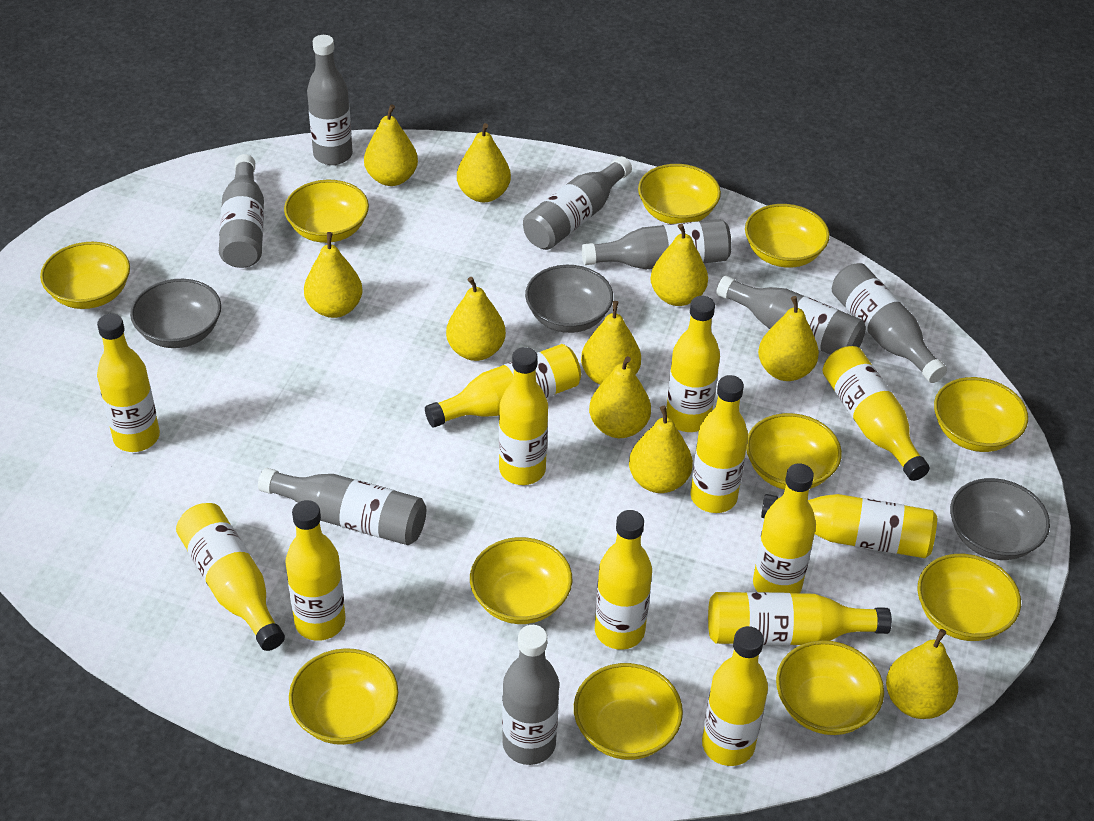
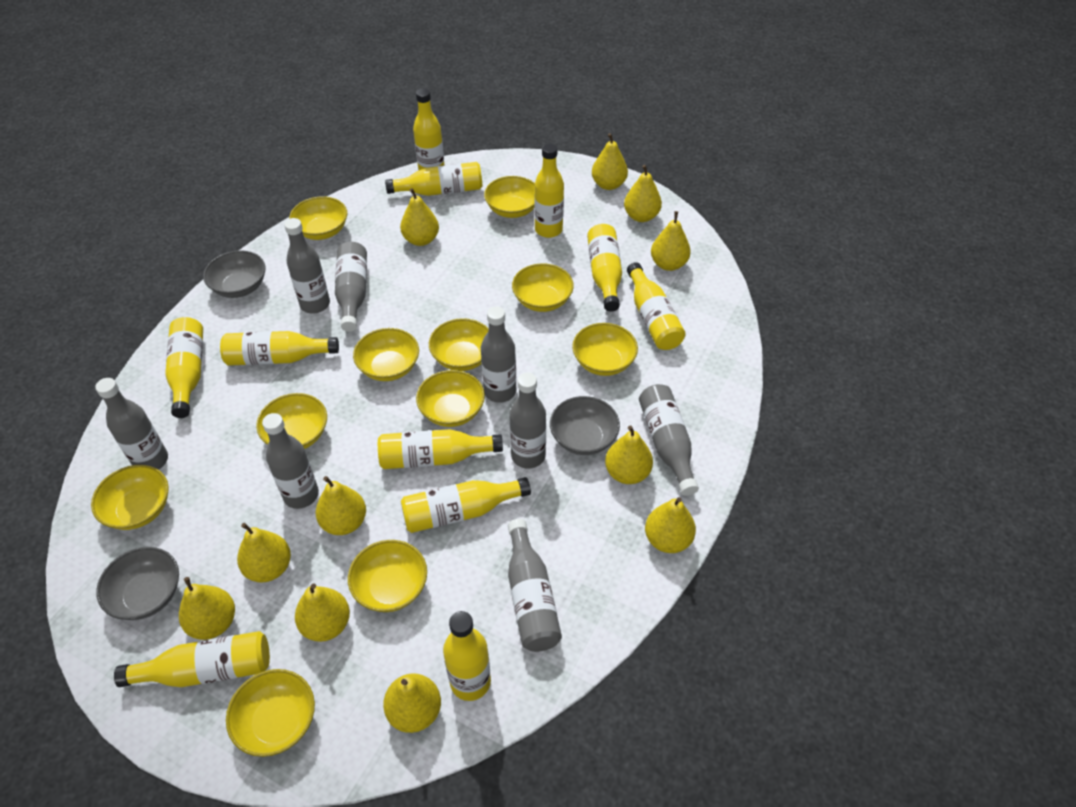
yellow bottle: 13 -> 11
yellow pear: 10 -> 11

